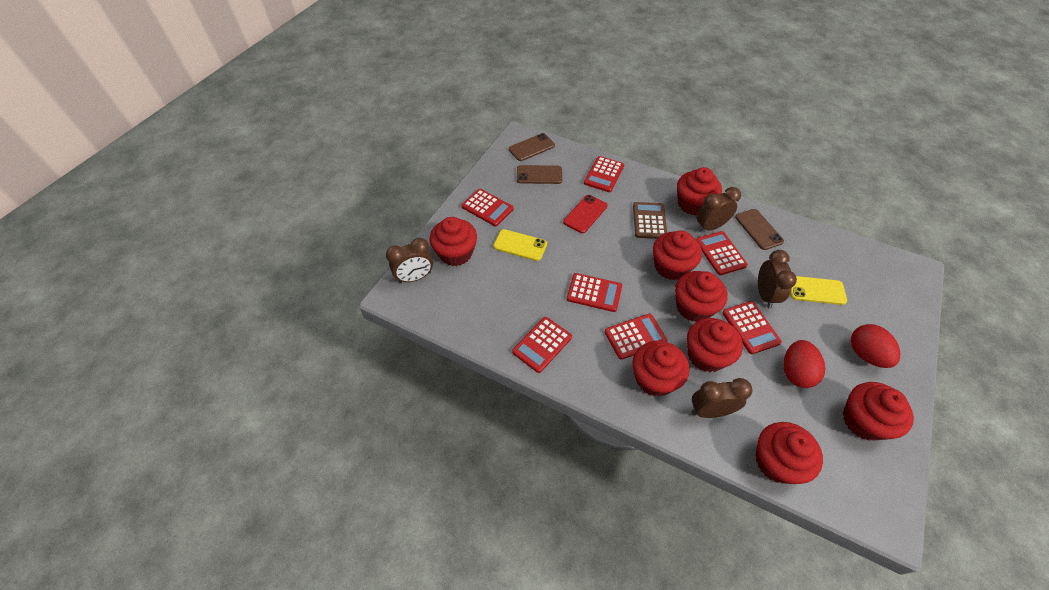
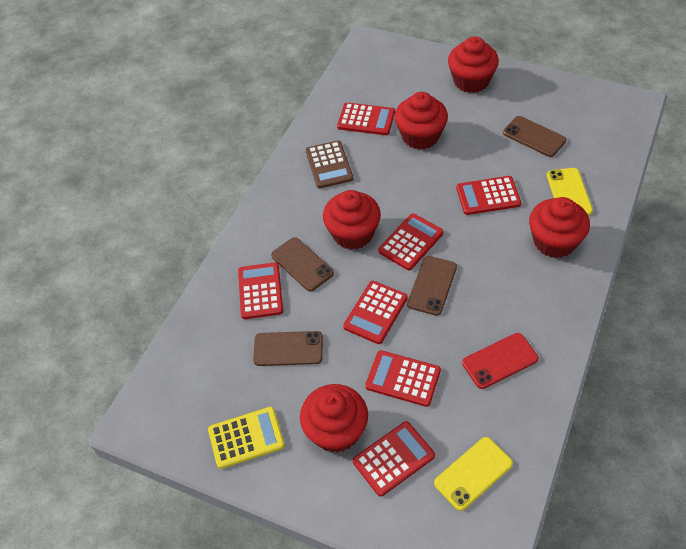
brown clock: 4 -> 0
brown phone: 3 -> 4
red cupcake: 8 -> 5
red egg: 2 -> 0
yellow calculator: 0 -> 1

